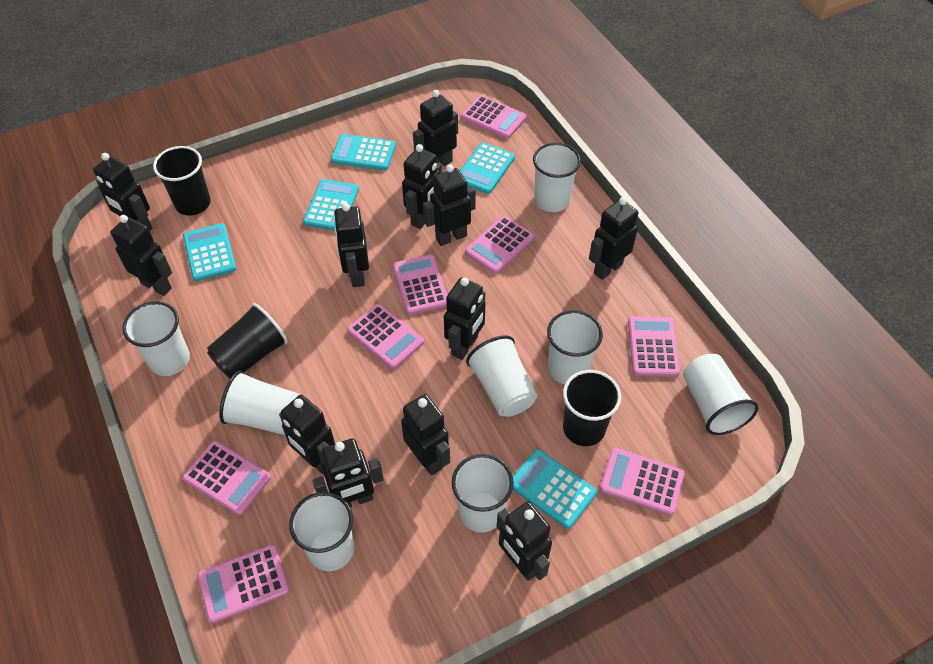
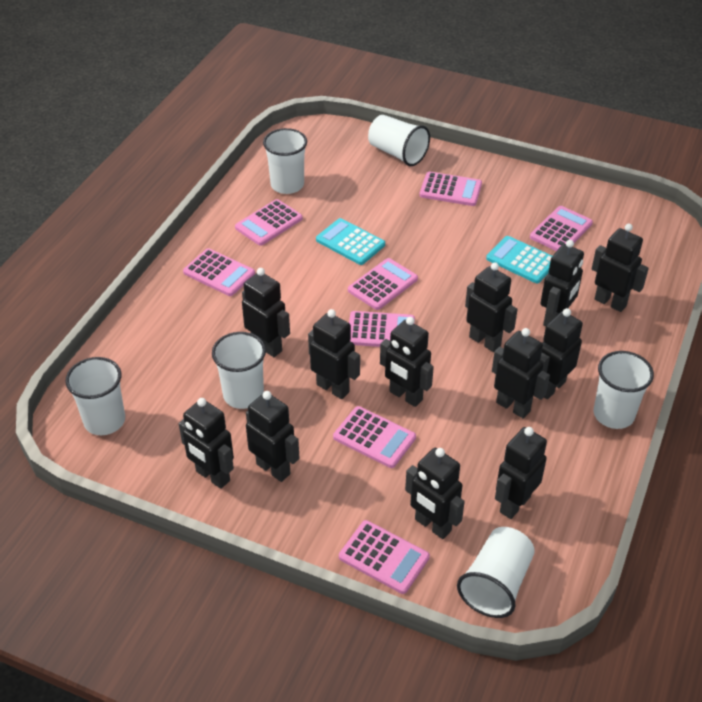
black cup: 3 -> 0
turquoise calculator: 5 -> 2
white cup: 8 -> 6

